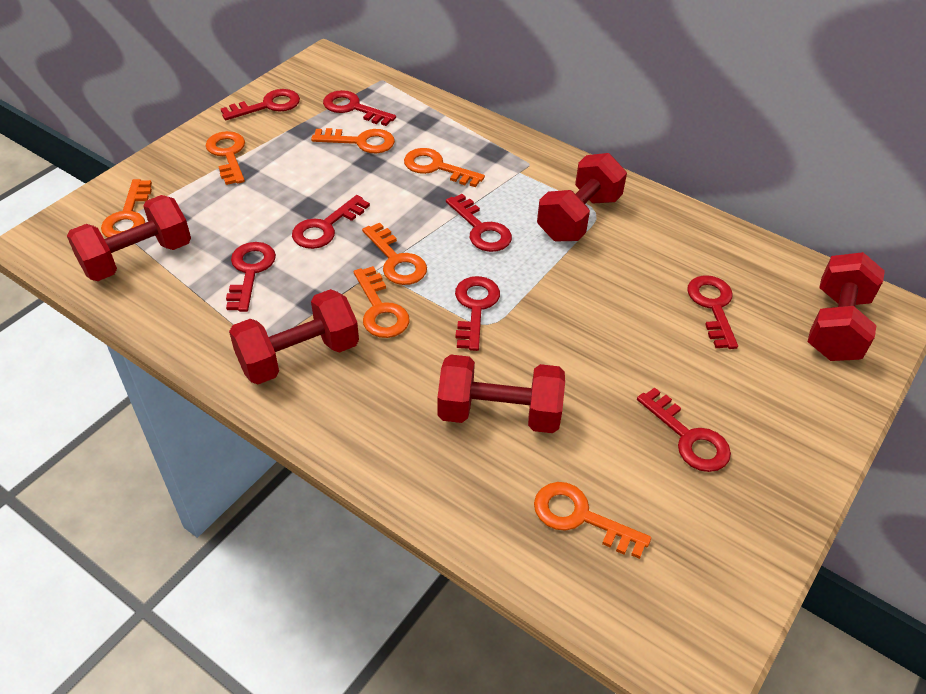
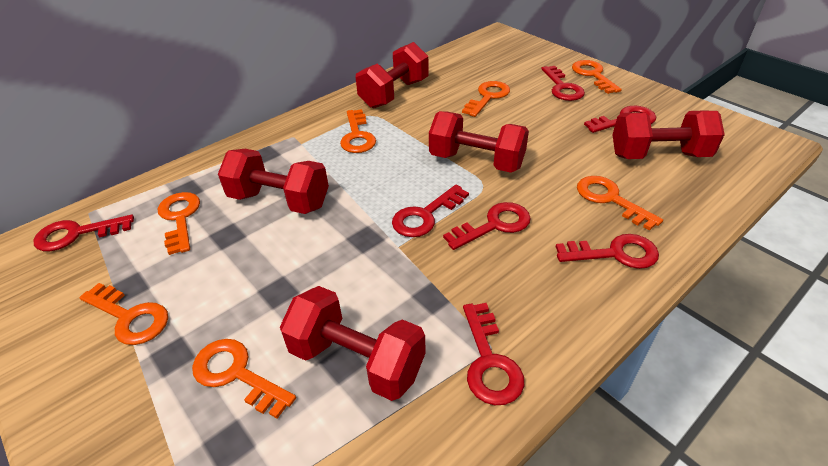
red key: 8 -> 7

